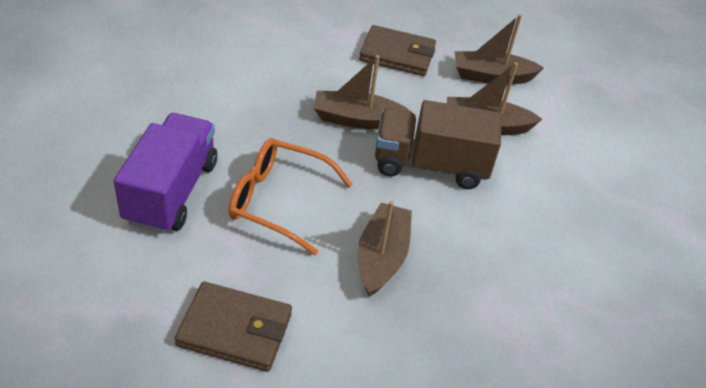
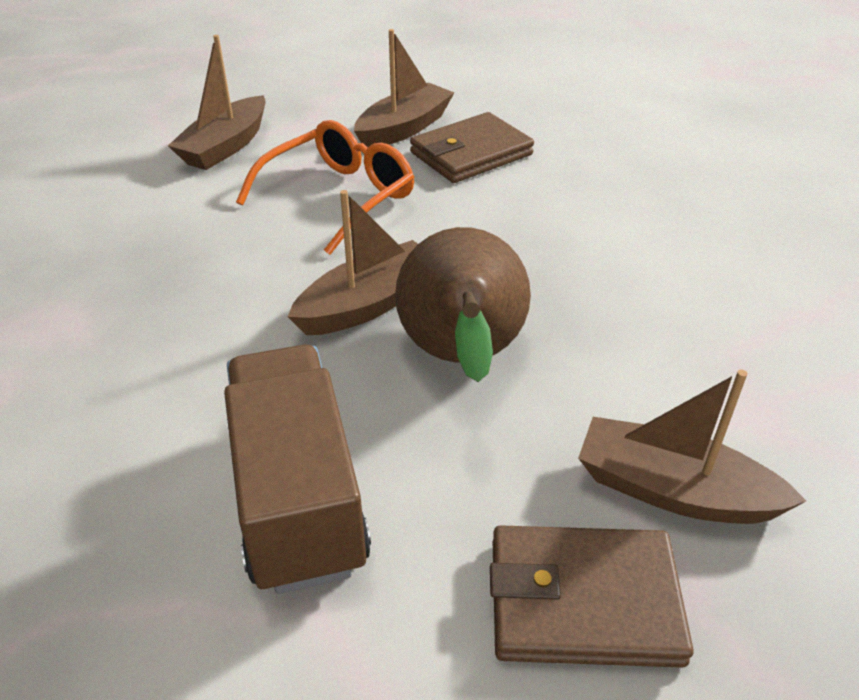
brown pear: 0 -> 1
purple truck: 1 -> 0

